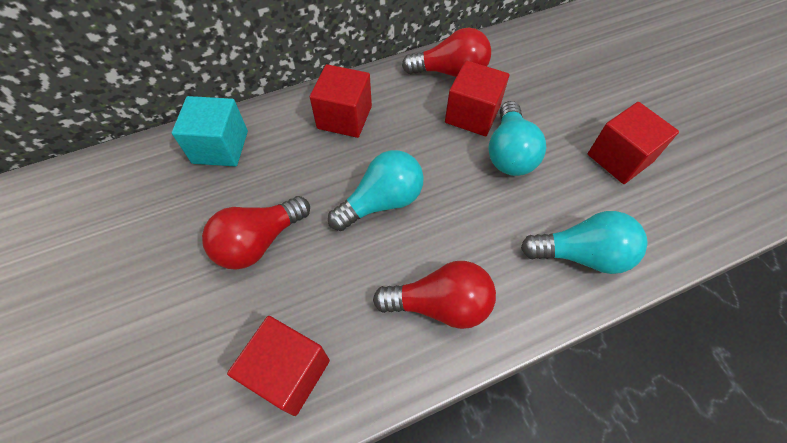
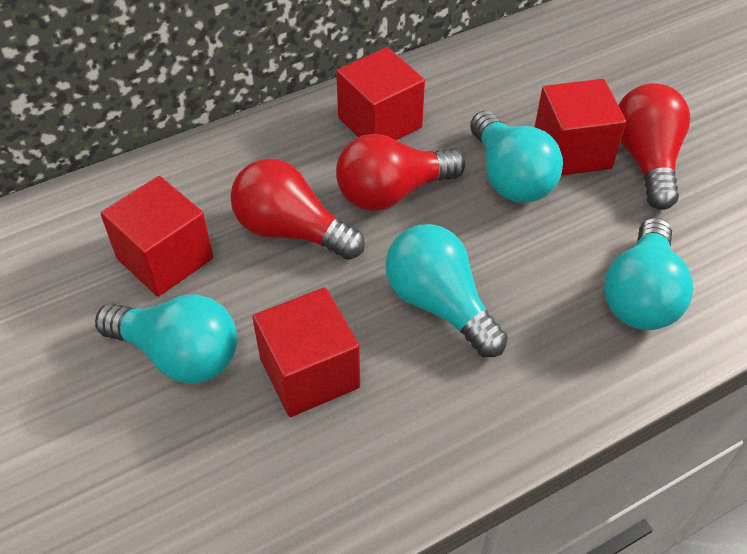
turquoise cube: 1 -> 0
turquoise light bulb: 3 -> 4

